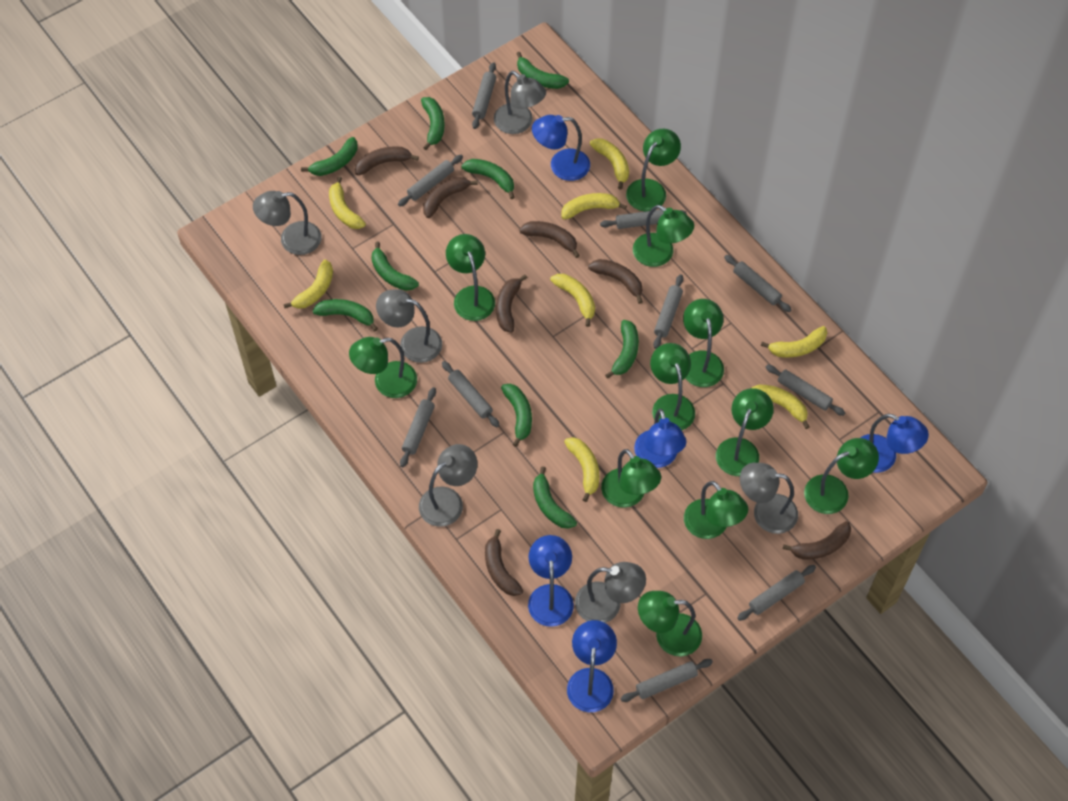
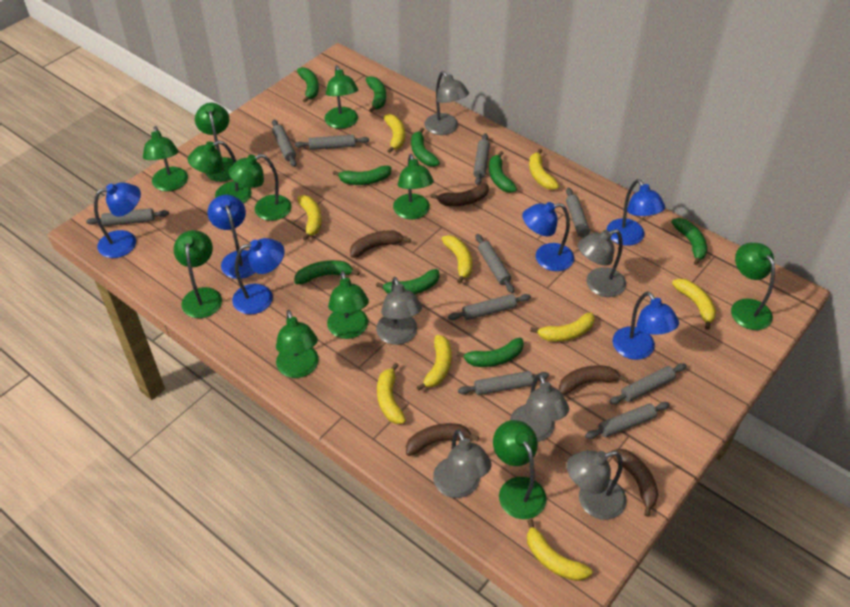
blue lamp: 5 -> 6
brown banana: 7 -> 5
yellow banana: 8 -> 9

